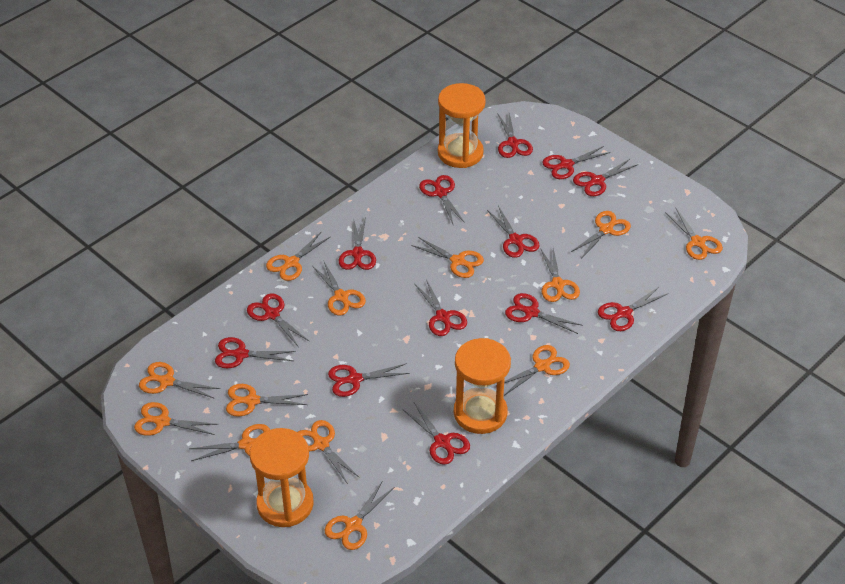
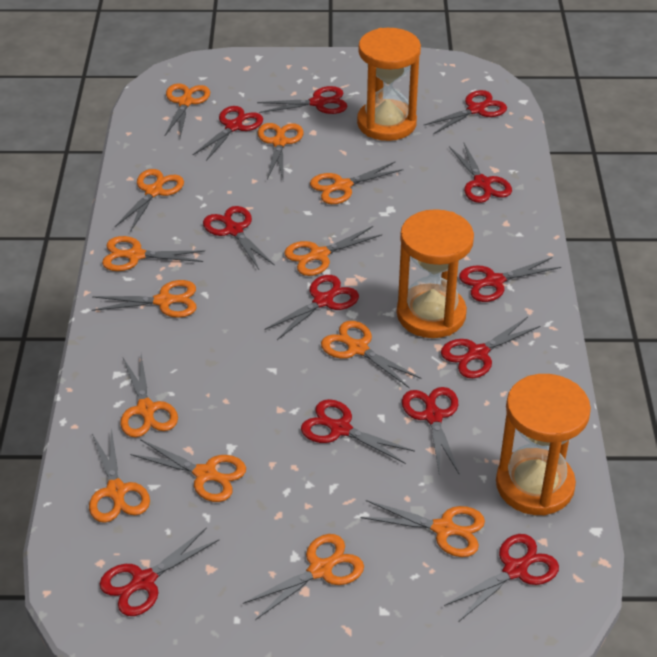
red scissors: 13 -> 12

